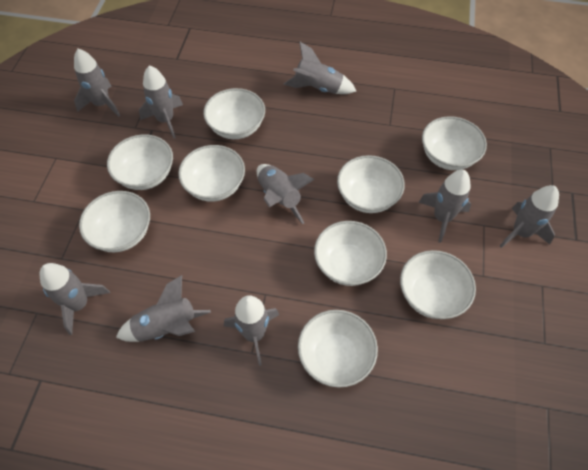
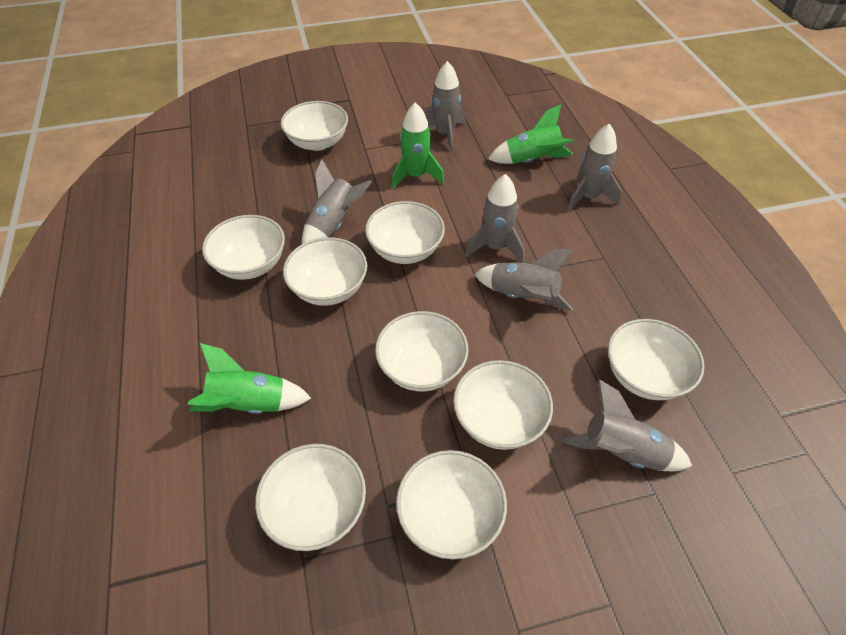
green rocket: 0 -> 3
grey rocket: 9 -> 6

